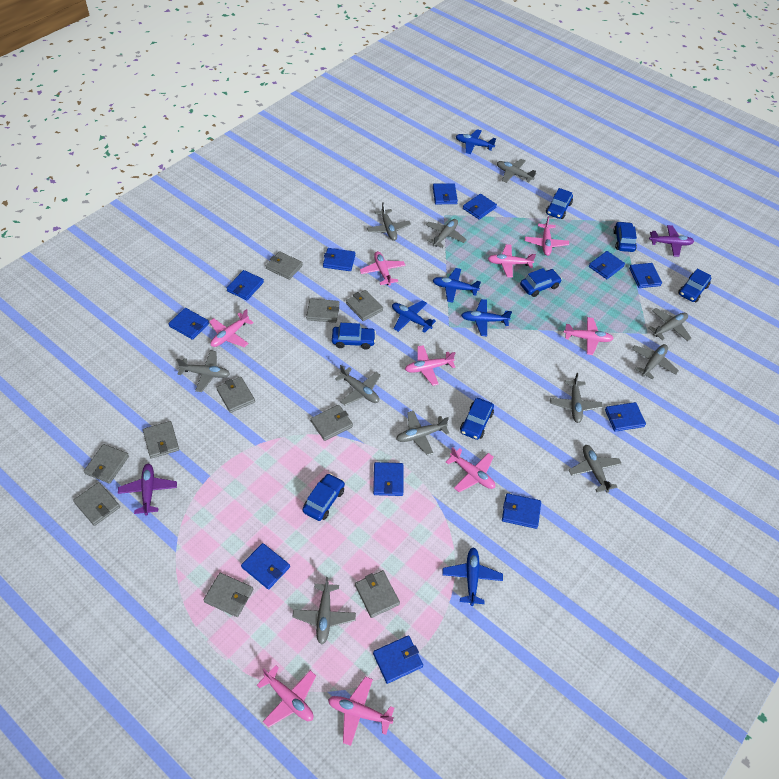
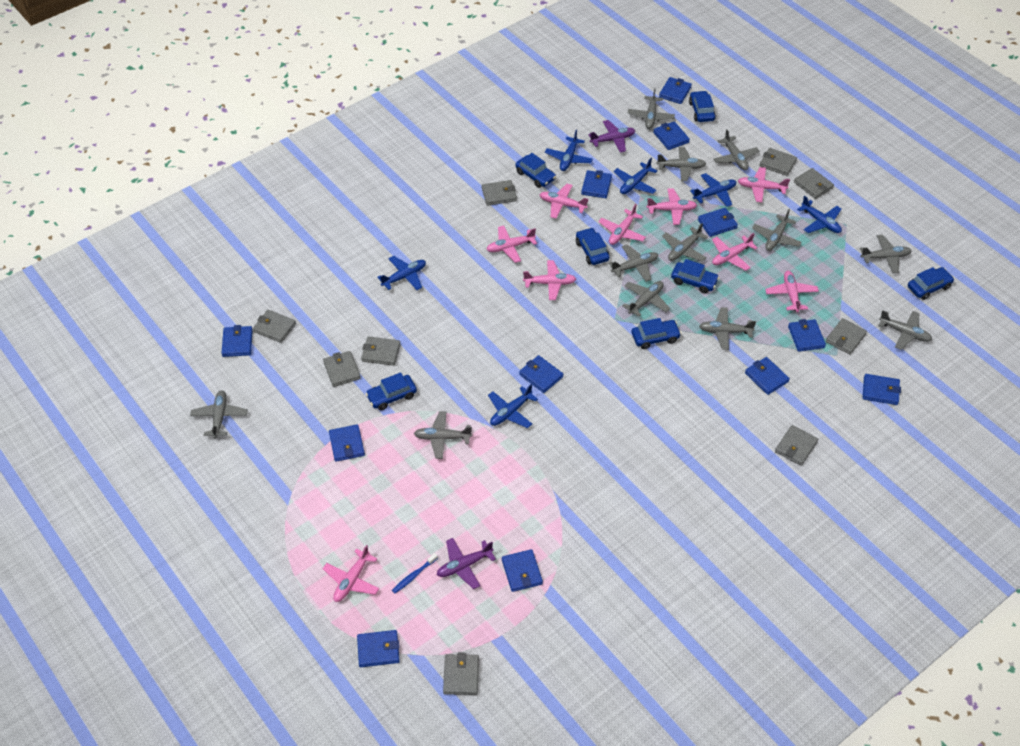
blue plane: 5 -> 6
blue toothbrush: 0 -> 1
grey plane: 11 -> 12
grey wallet: 10 -> 9

